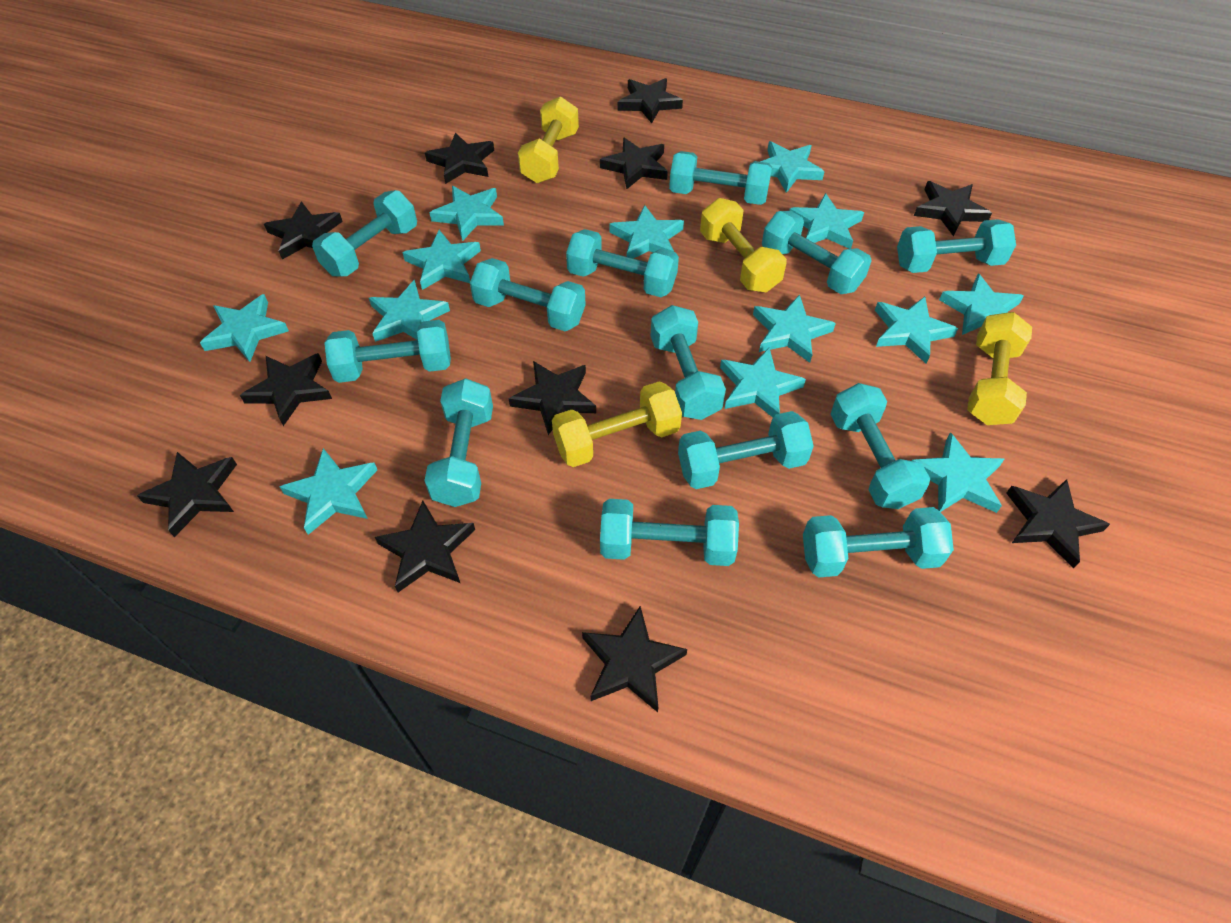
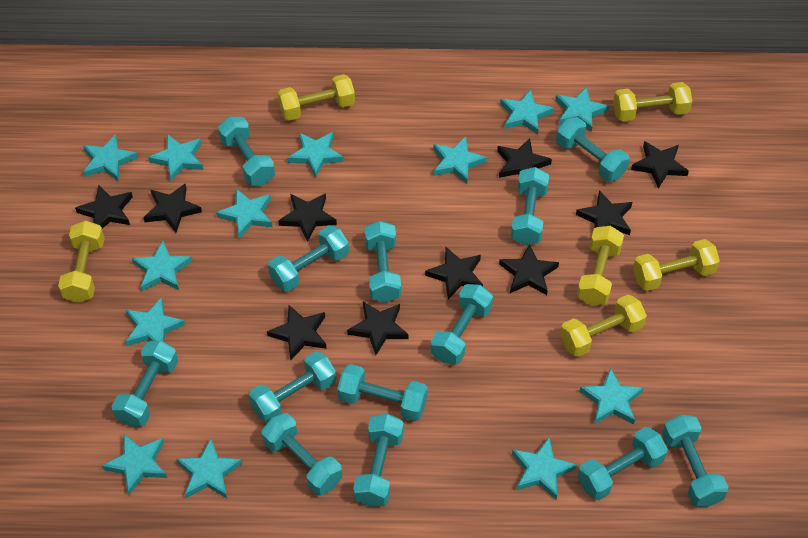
black star: 11 -> 10
yellow dumbbell: 4 -> 6

